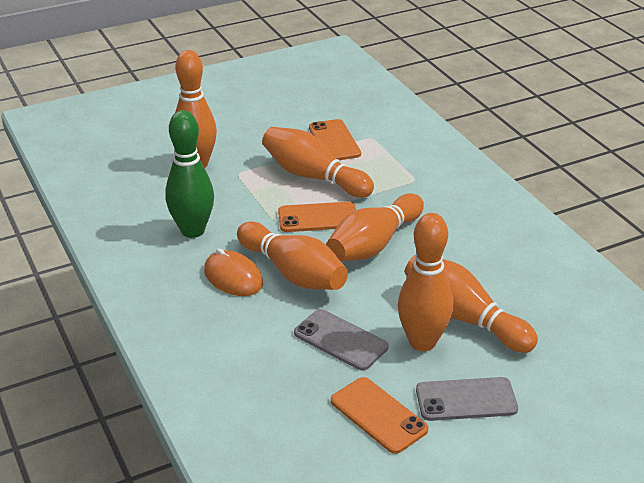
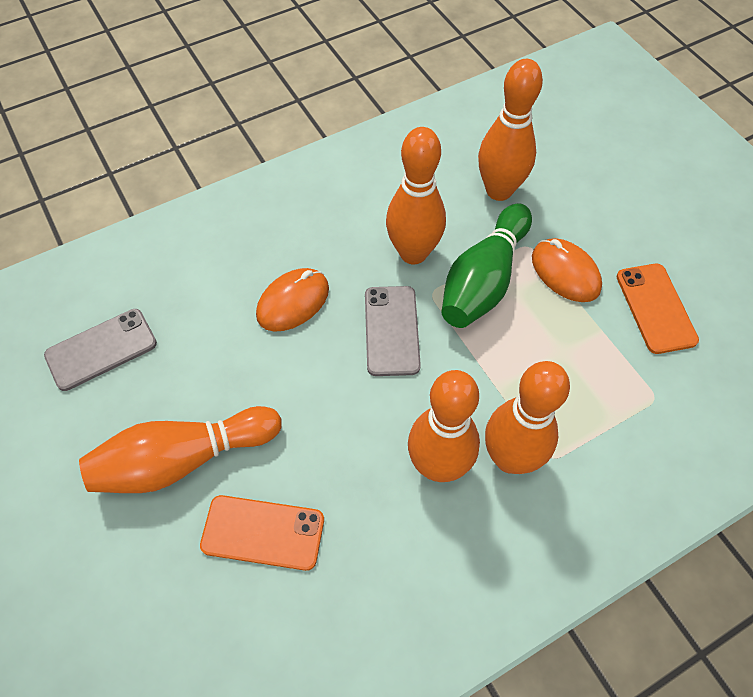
orange bowling pin: 6 -> 5
orange mouse: 1 -> 2
orange phone: 3 -> 2

